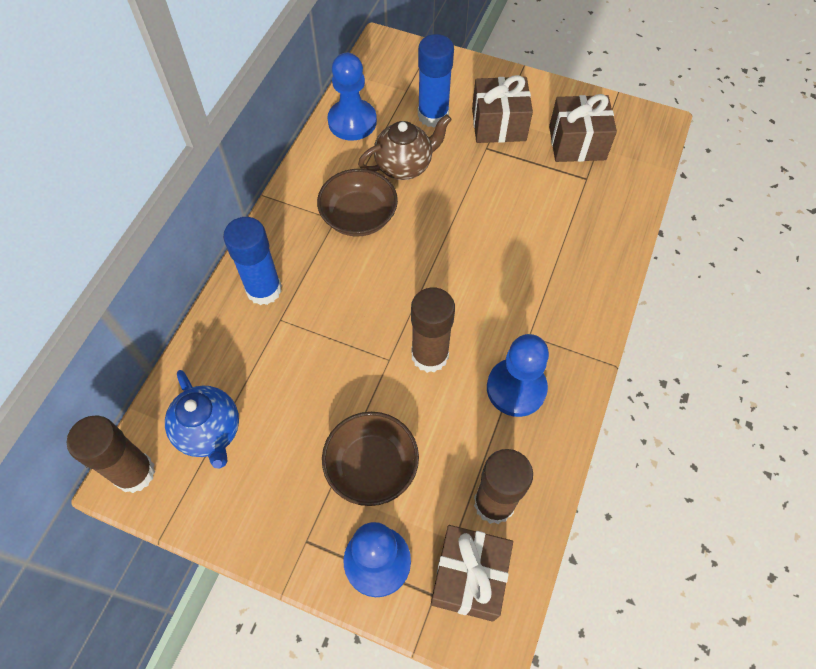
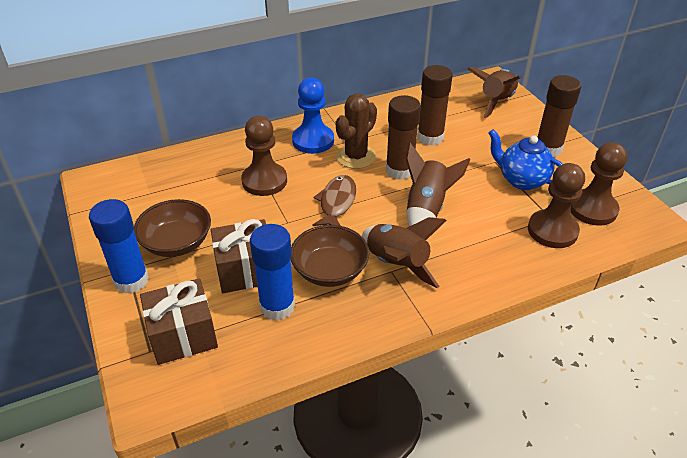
blue pawn: 3 -> 1
brown cactus: 0 -> 1
brown fish: 0 -> 1
brown gift: 3 -> 2
brown pawn: 0 -> 3
brown rocket: 0 -> 3
brown teapot: 1 -> 0

